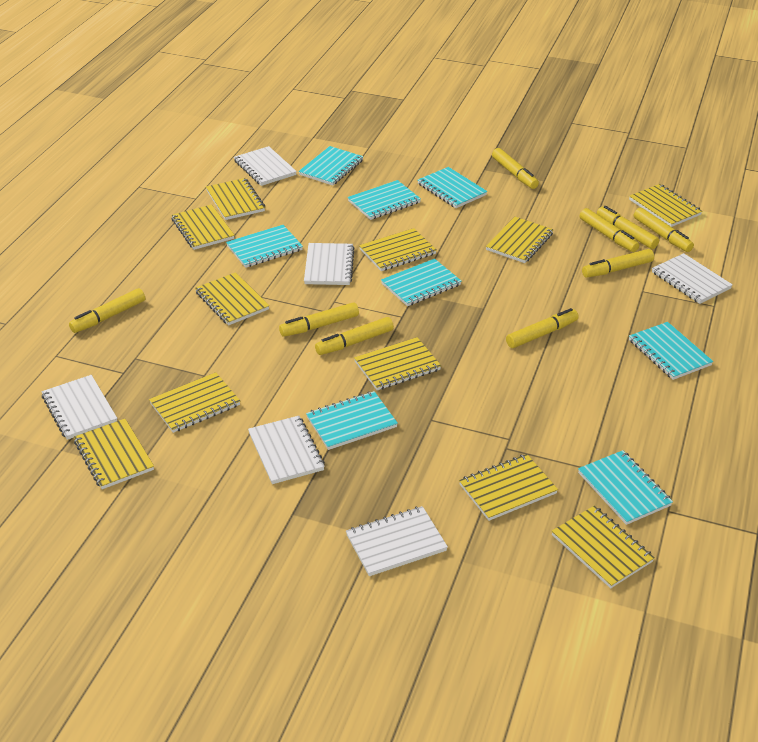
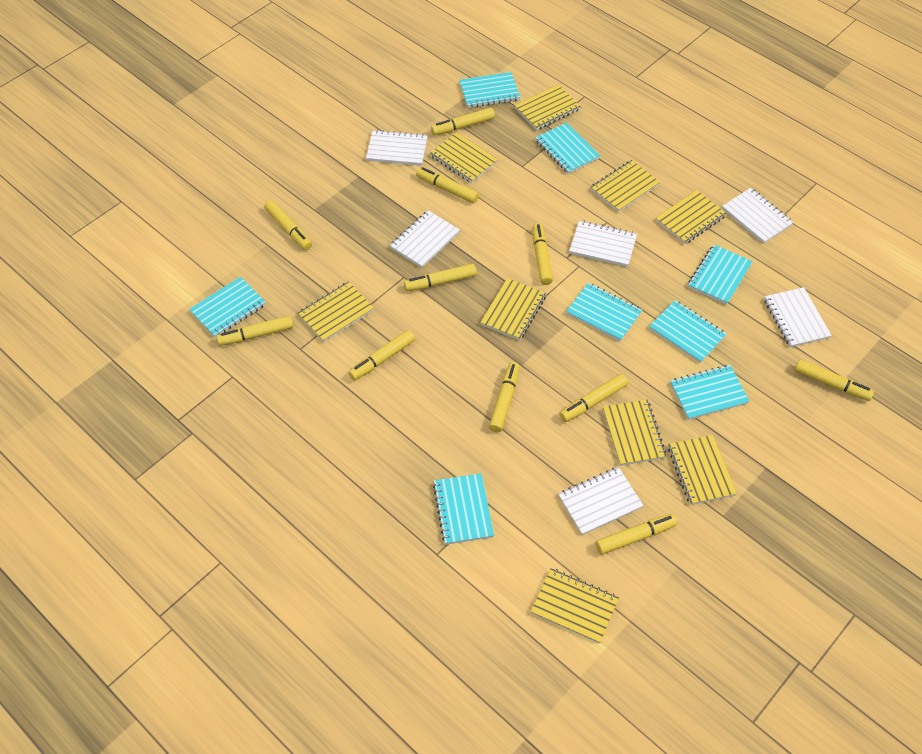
yellow marker: 9 -> 11
yellow notebook: 11 -> 9

